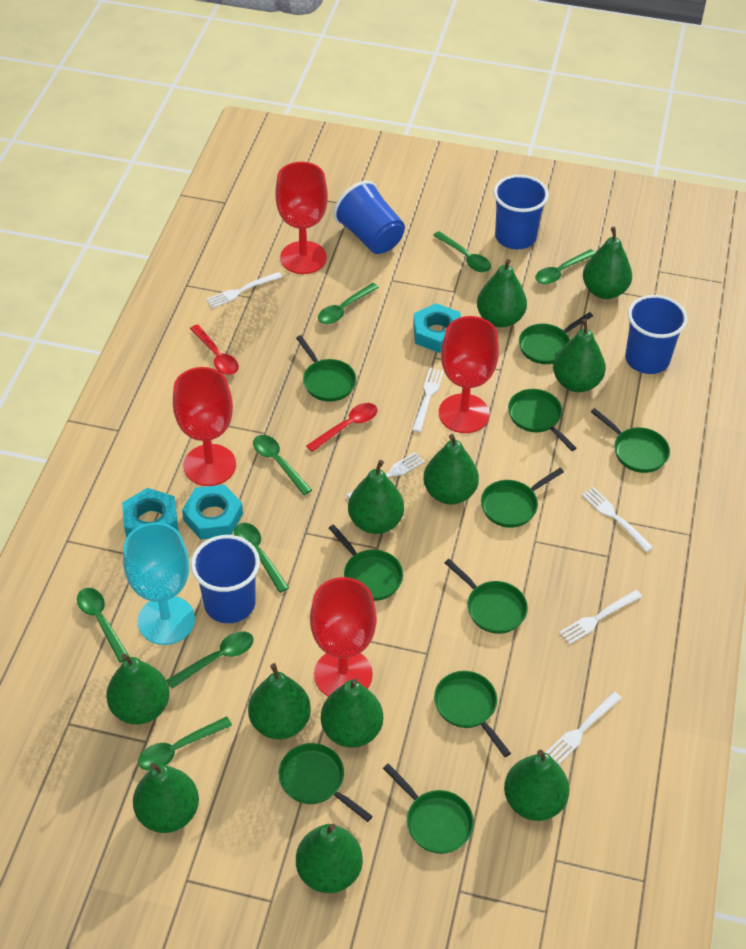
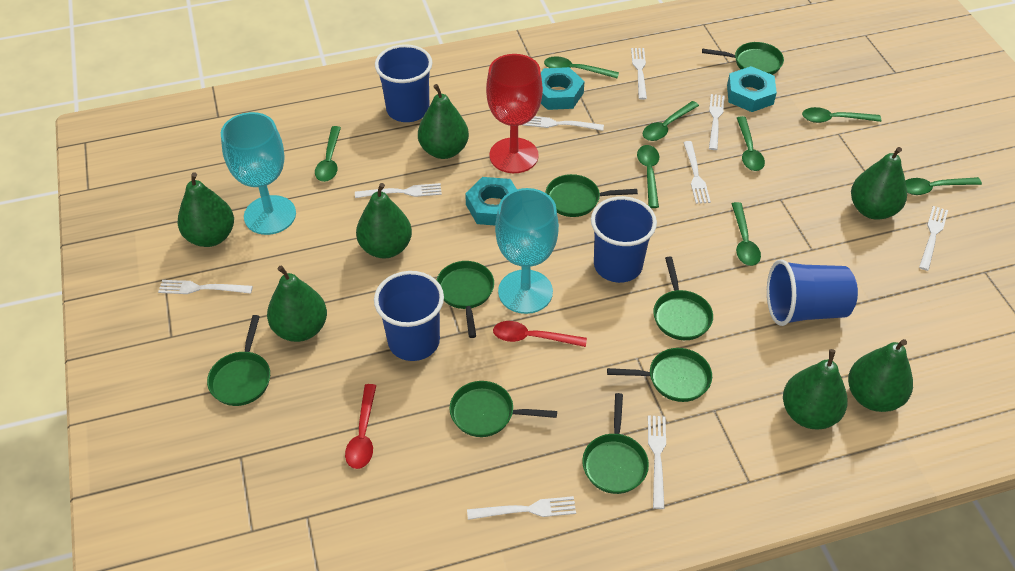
green pan: 10 -> 8
green pear: 11 -> 7
red goblet: 4 -> 1
turquoise goblet: 1 -> 2
white fork: 6 -> 9

